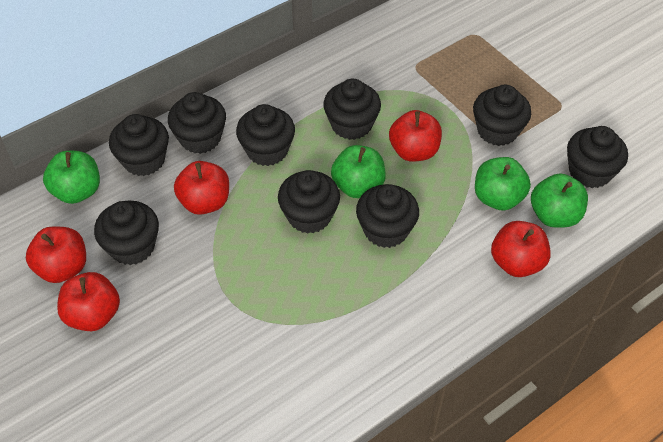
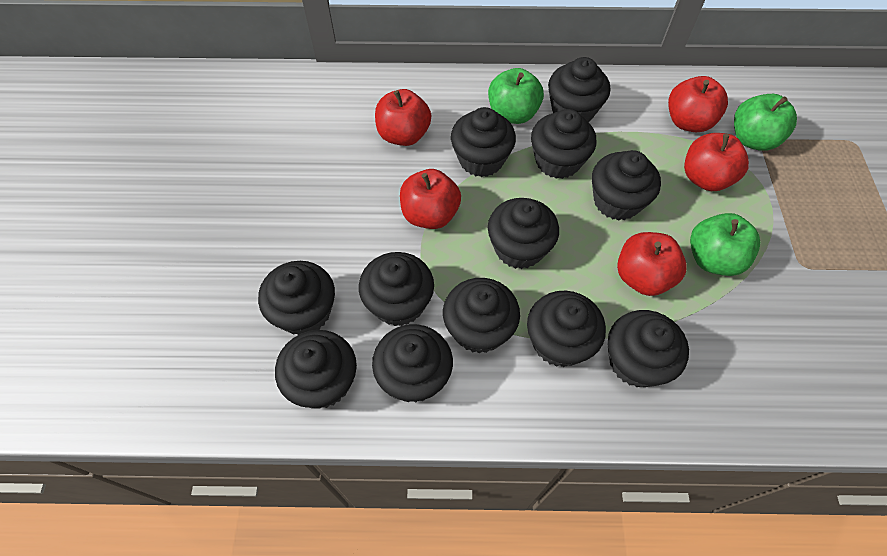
black cupcake: 9 -> 12
green apple: 4 -> 3

